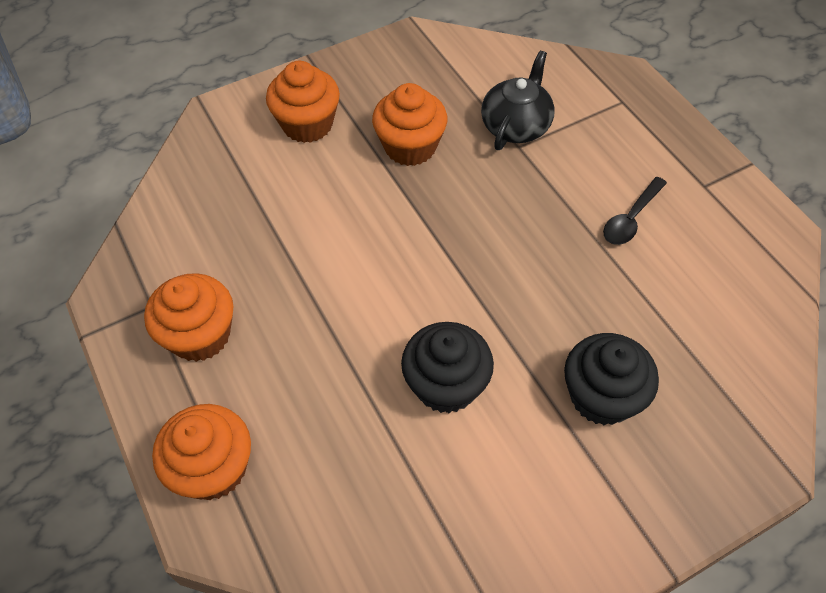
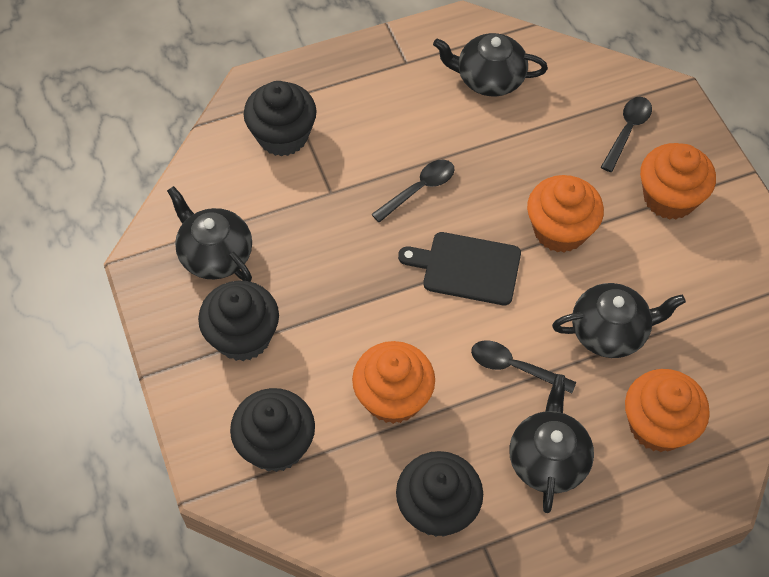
black cupcake: 2 -> 4
black cutting board: 0 -> 1
black spoon: 1 -> 3
black teapot: 1 -> 4

